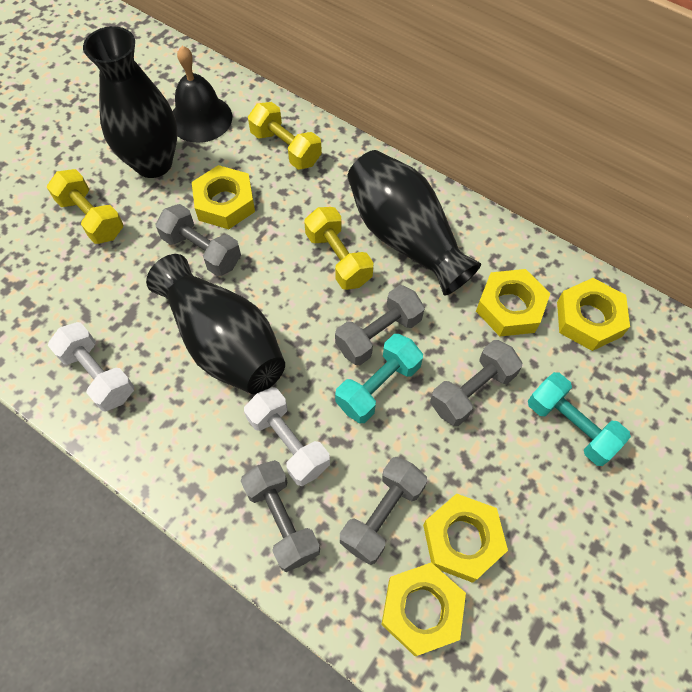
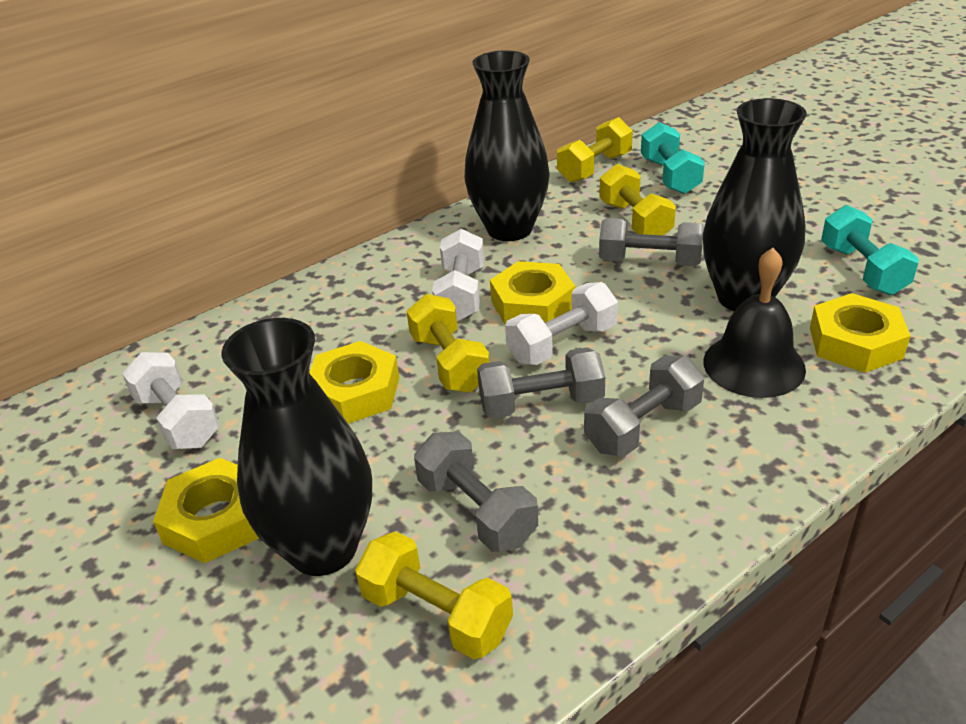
grey dumbbell: 5 -> 4
white dumbbell: 2 -> 3
yellow dumbbell: 3 -> 4
yellow nut: 5 -> 4

